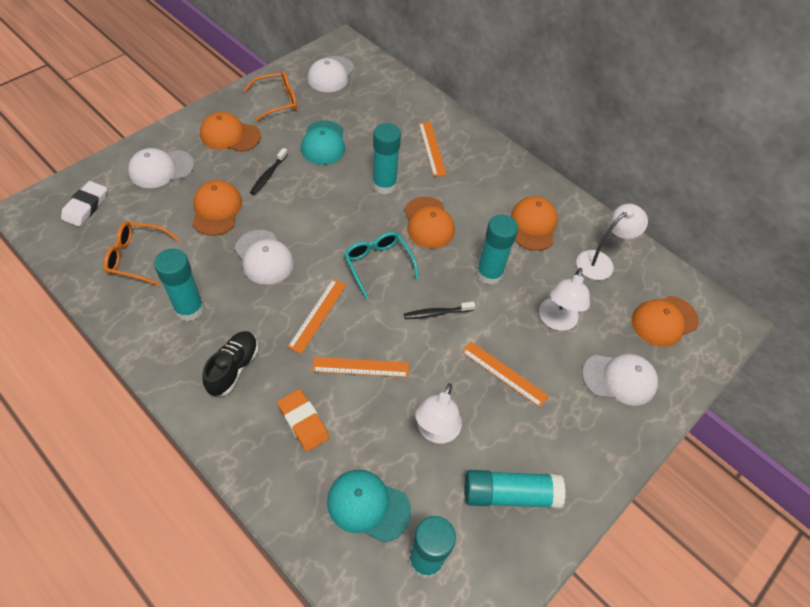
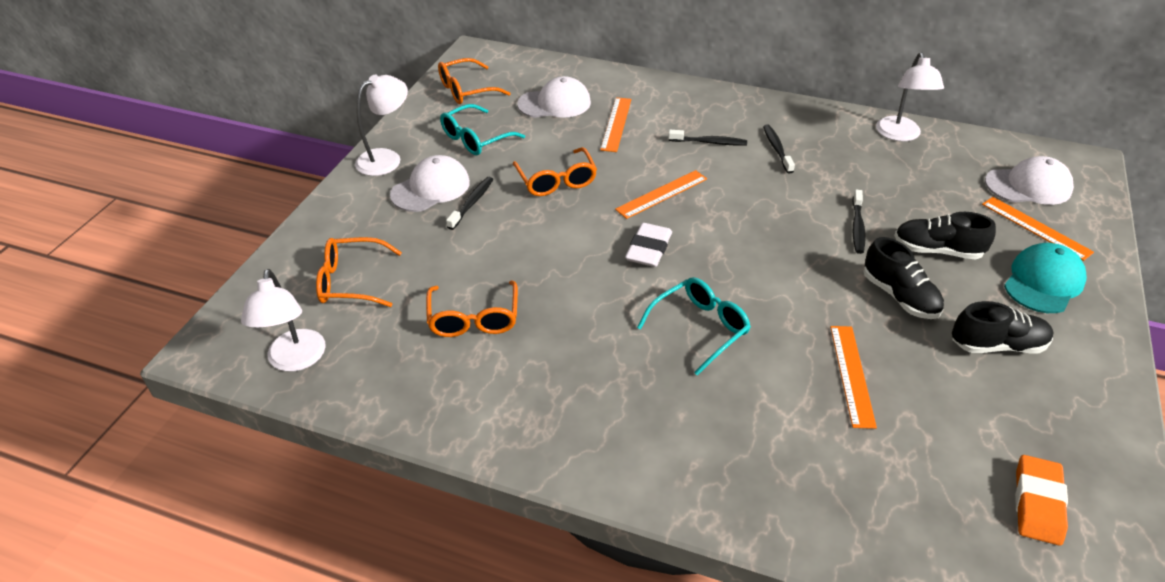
black shoe: 1 -> 3
black toothbrush: 2 -> 4
orange cap: 5 -> 0
orange glasses: 2 -> 4
turquoise cap: 2 -> 1
turquoise glasses: 1 -> 2
turquoise glue stick: 5 -> 0
white cap: 4 -> 3

